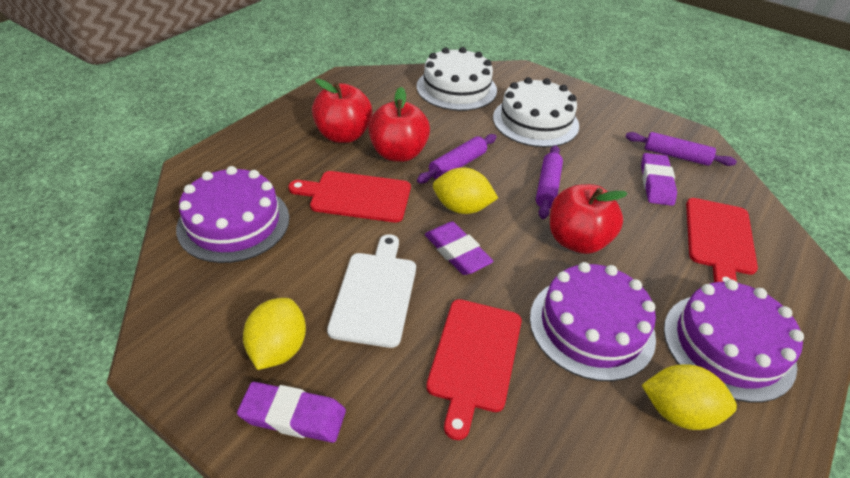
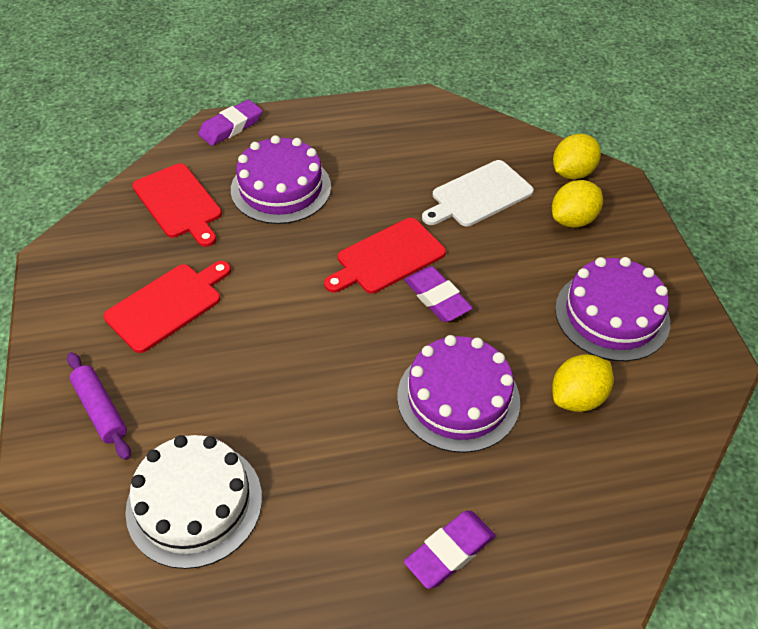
purple rolling pin: 3 -> 1
red apple: 3 -> 0
white cake: 2 -> 1

